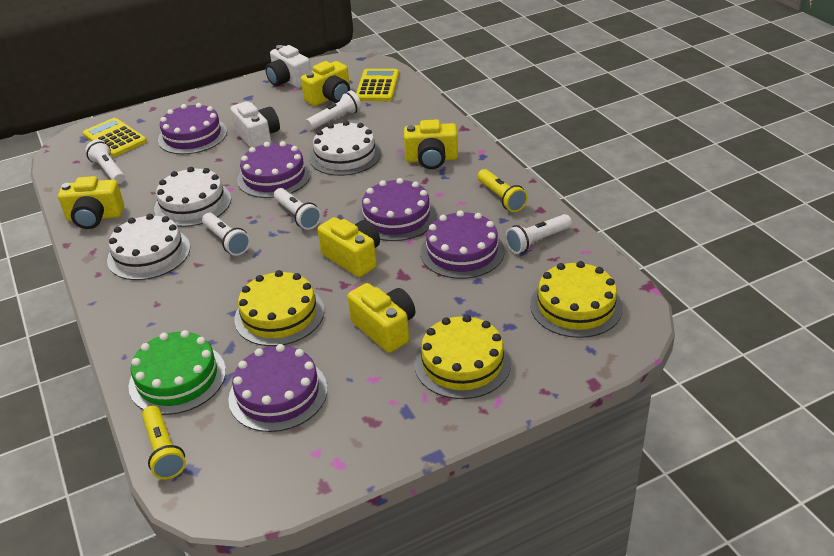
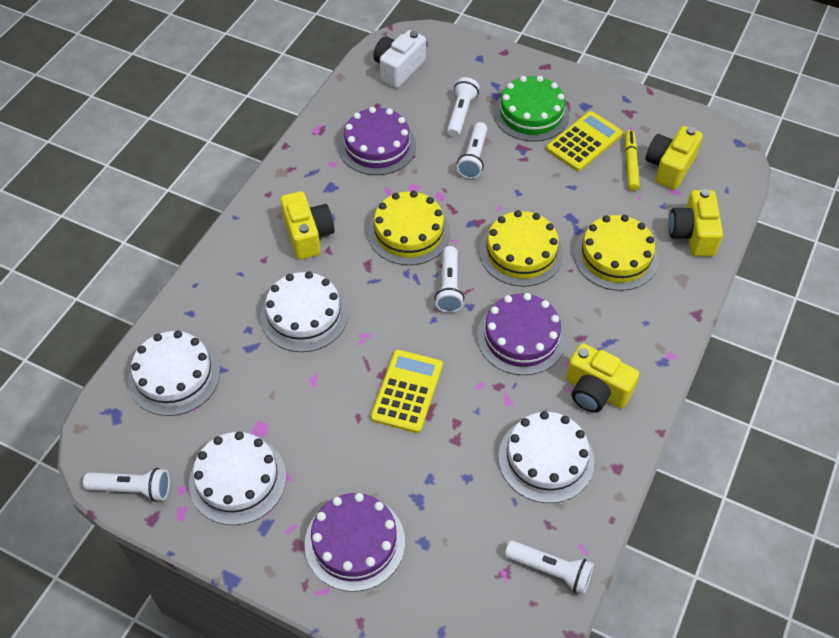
purple cake: 5 -> 3
white cake: 3 -> 4
white camera: 2 -> 1
yellow camera: 5 -> 4
yellow flashlight: 2 -> 0
yellow marker: 0 -> 1

